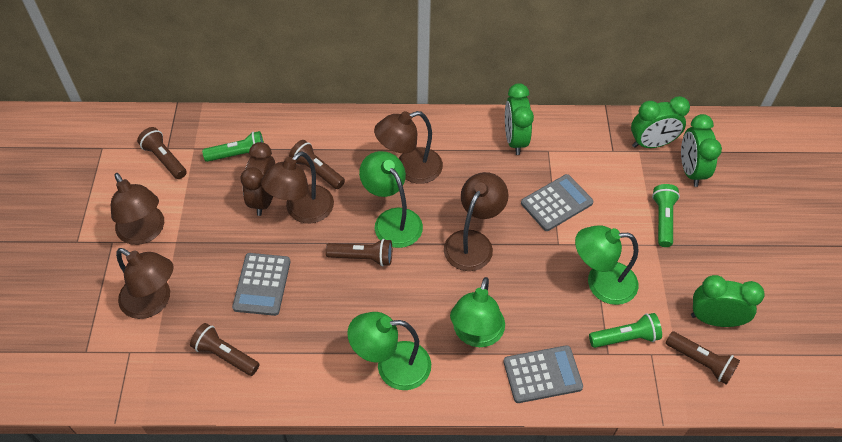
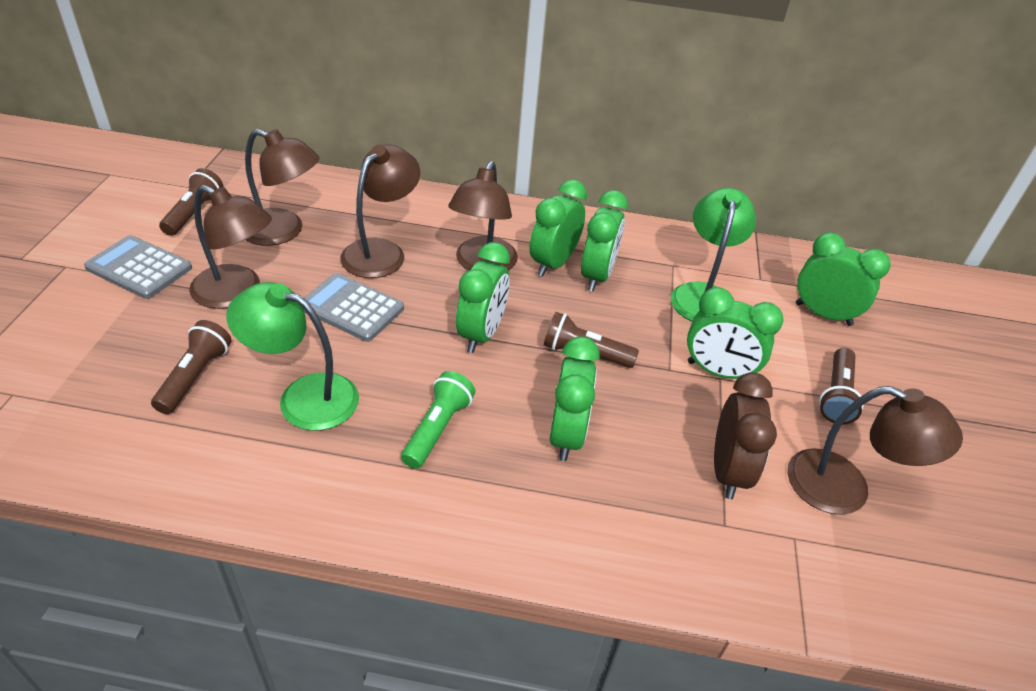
brown flashlight: 5 -> 4
green clock: 4 -> 6
green flashlight: 3 -> 1
green lamp: 4 -> 2
grey calculator: 3 -> 2

